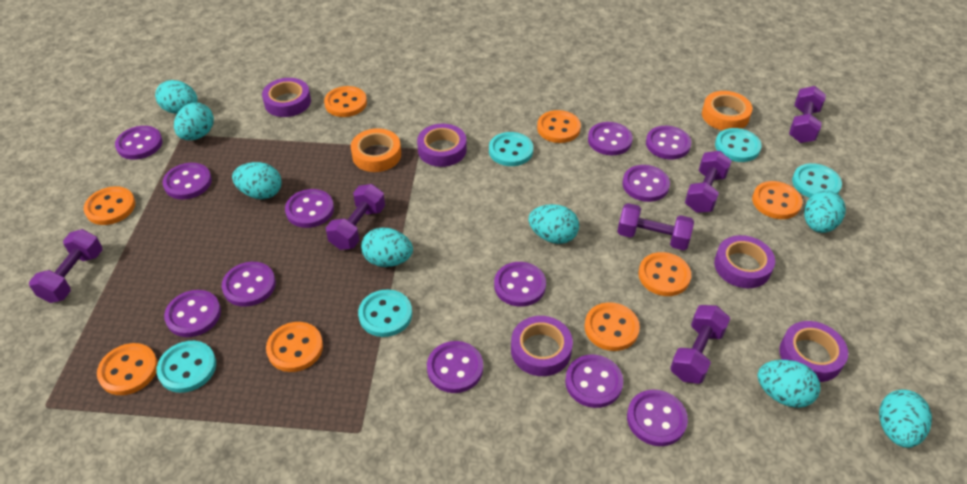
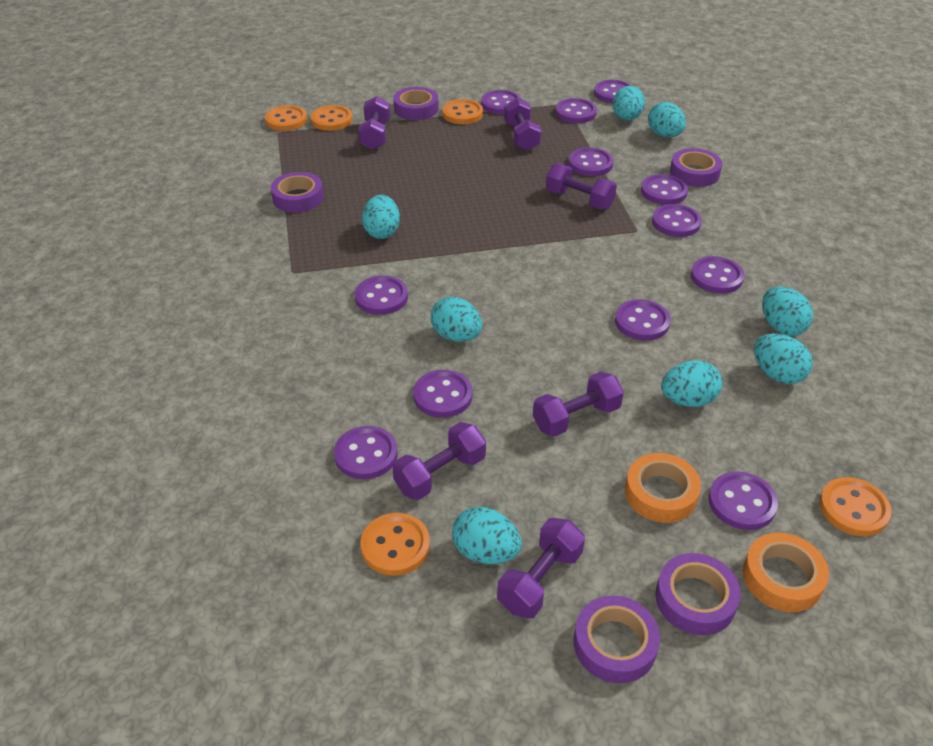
orange button: 8 -> 5
turquoise button: 5 -> 0

